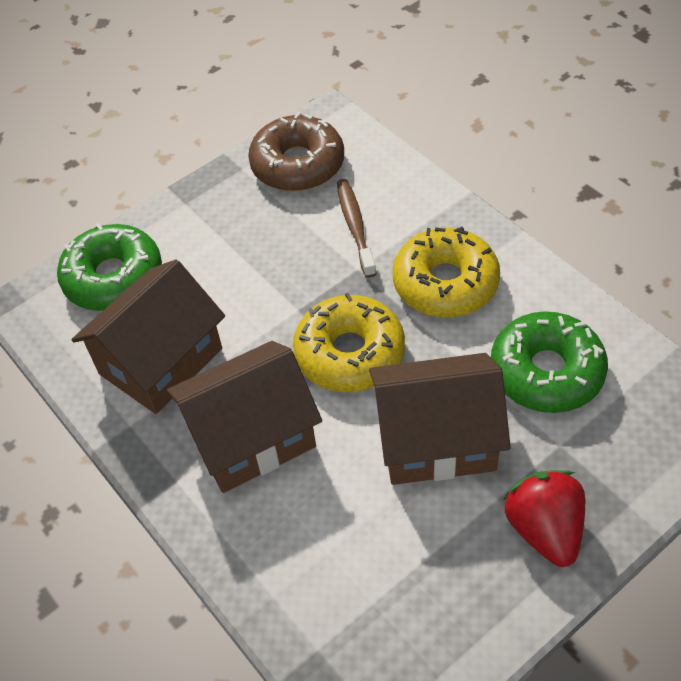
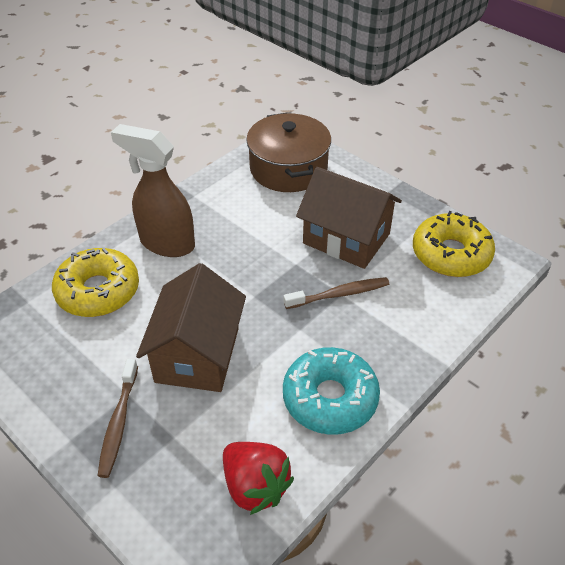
brown donut: 1 -> 0
brown house: 3 -> 2
brown pot: 0 -> 1
brown spray bottle: 0 -> 1
brown toothbrush: 1 -> 2
green donut: 2 -> 0
turquoise donut: 0 -> 1

